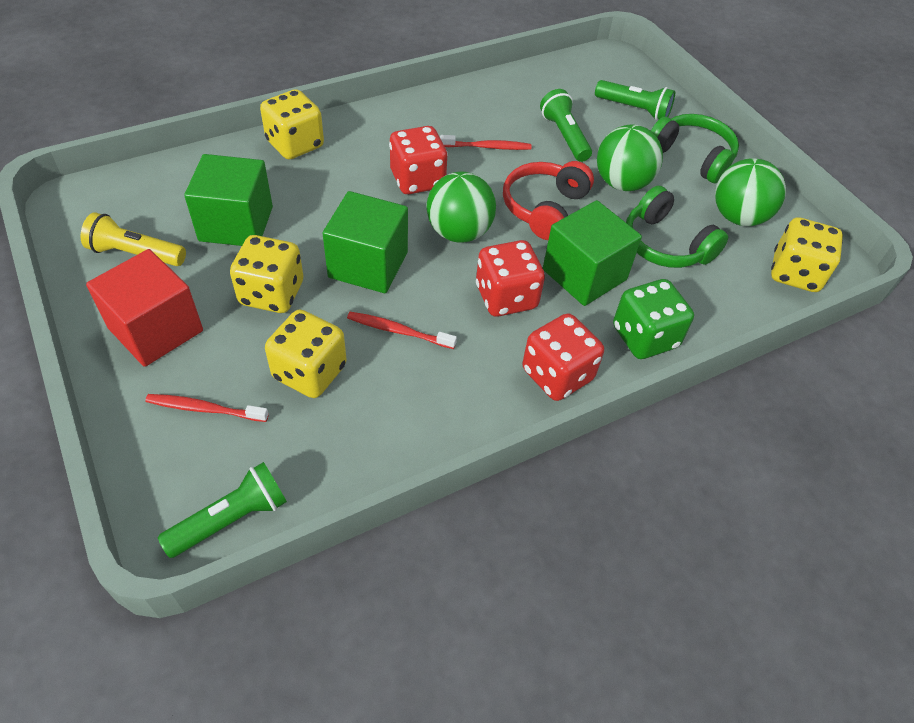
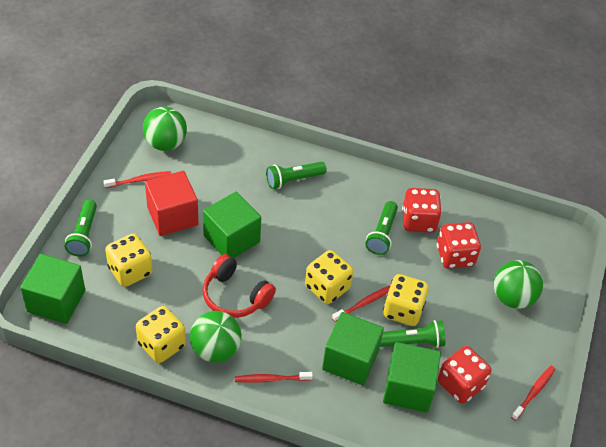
green cube: 3 -> 4
green dice: 1 -> 0
green flashlight: 3 -> 4
green headphones: 2 -> 0
red toothbrush: 3 -> 4
yellow flashlight: 1 -> 0

